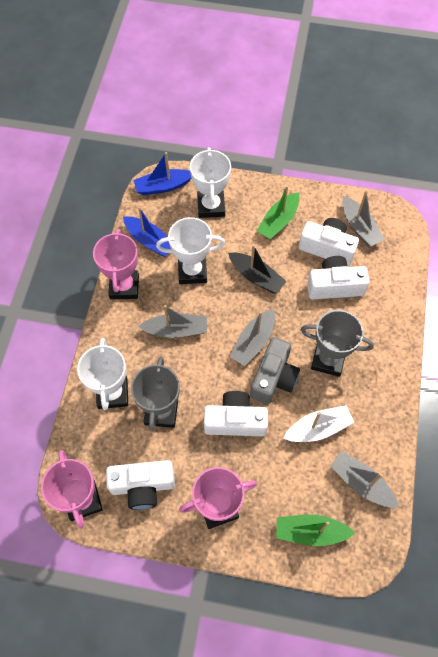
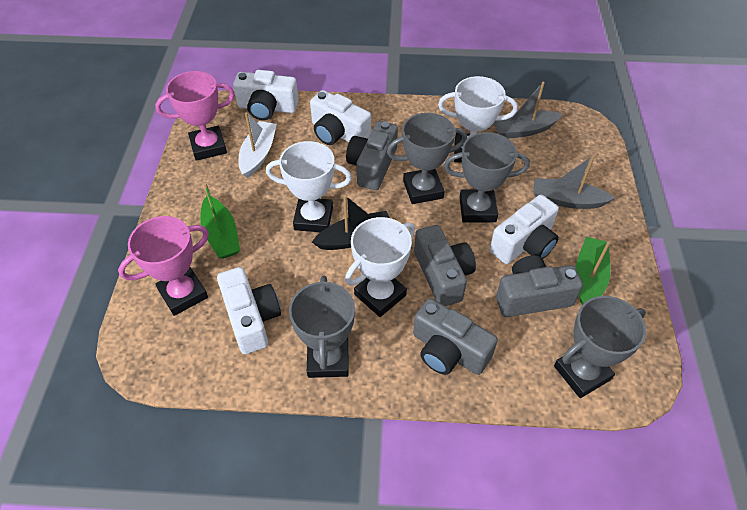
blue boat: 2 -> 0
grey boat: 4 -> 2
grey camera: 1 -> 4
grey trophy: 2 -> 4
pink trophy: 3 -> 2

